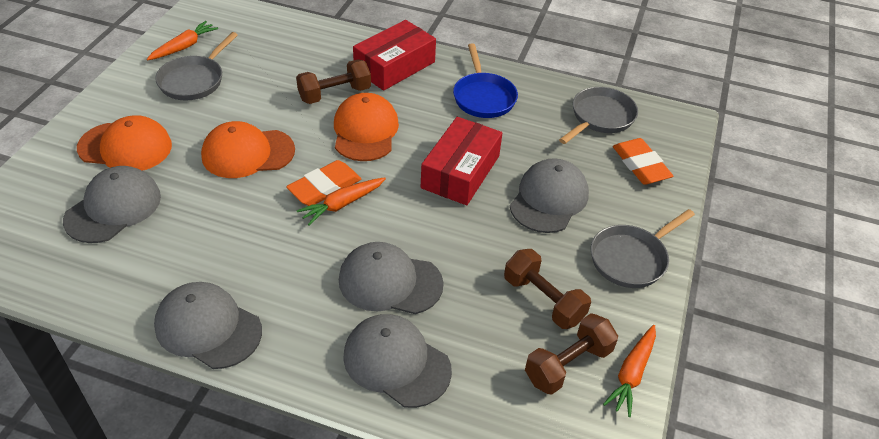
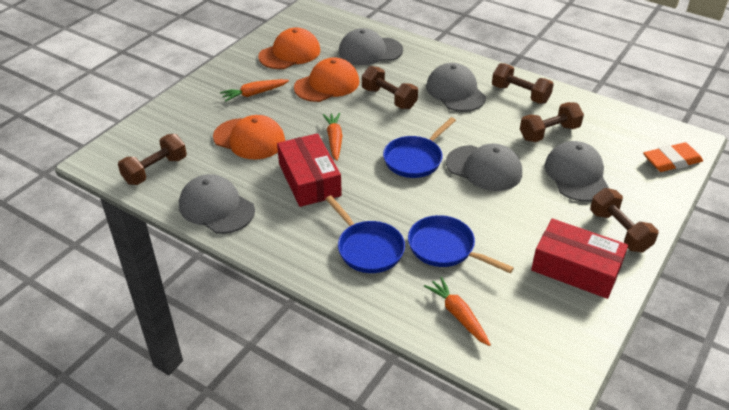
blue pan: 1 -> 3
brown dumbbell: 3 -> 5
grey pan: 3 -> 0
orange eraser: 2 -> 1

